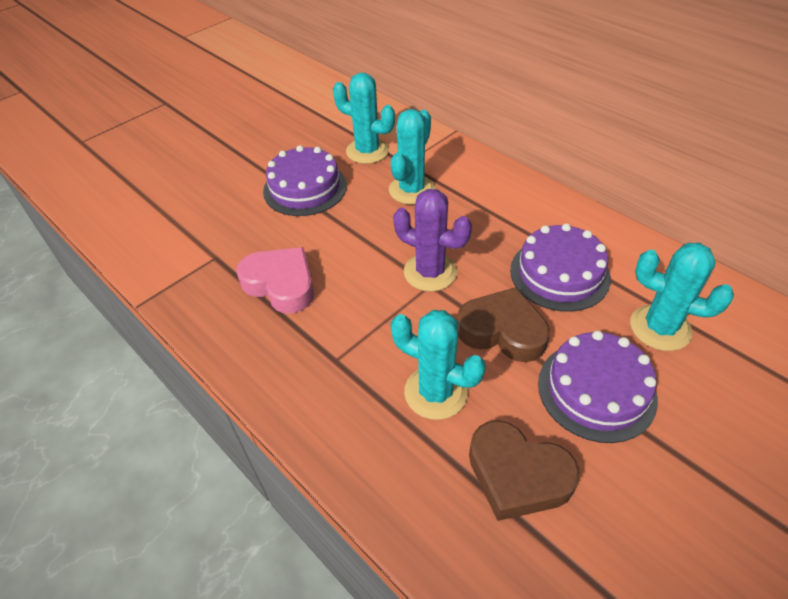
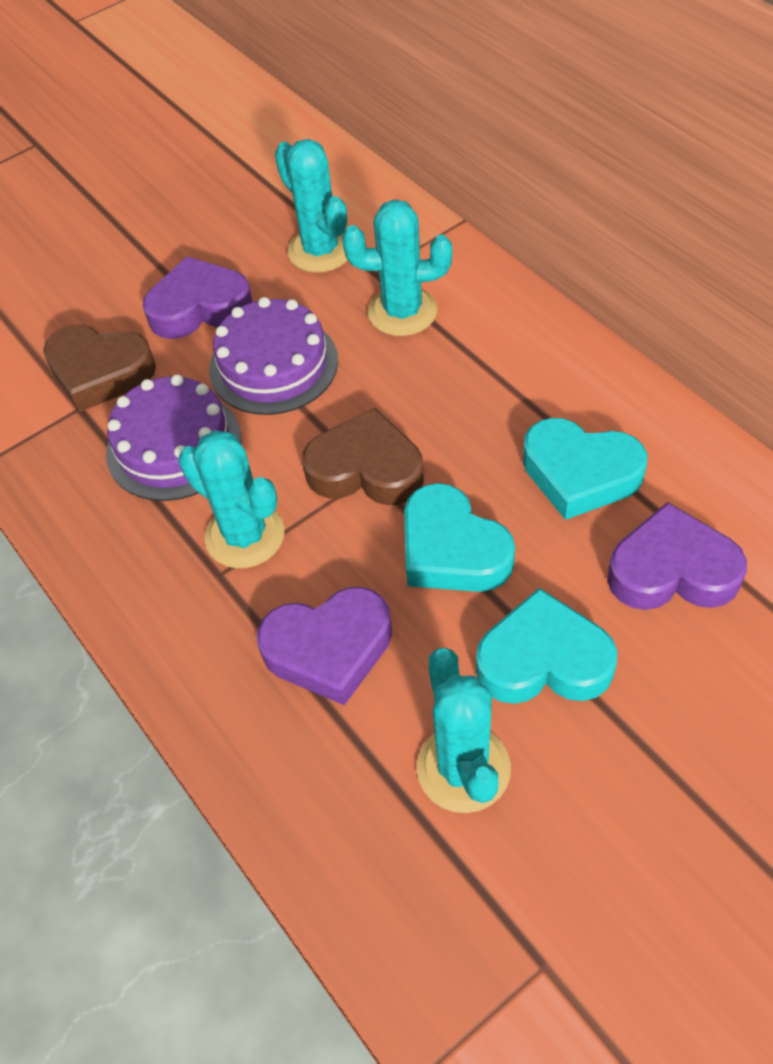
pink heart: 1 -> 0
purple cactus: 1 -> 0
purple cake: 3 -> 2
purple heart: 0 -> 3
turquoise heart: 0 -> 3

